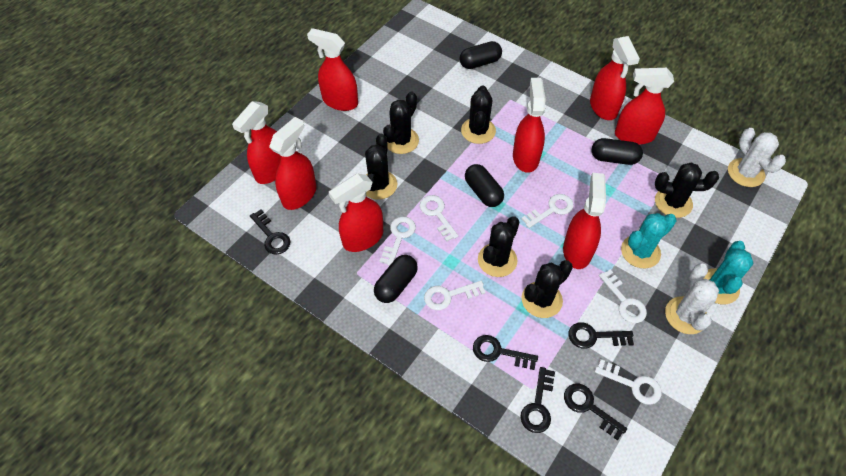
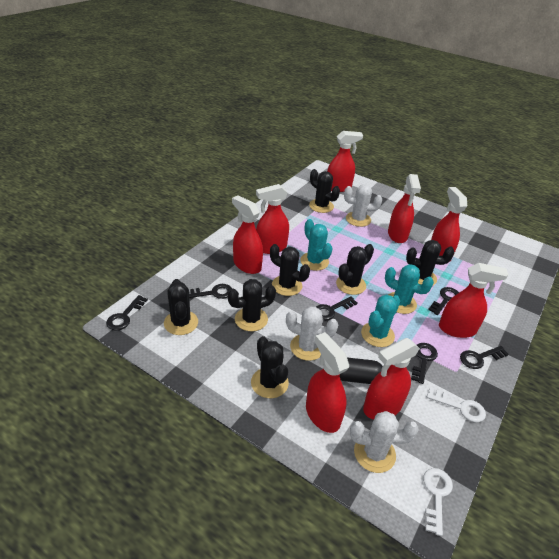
black cactus: 6 -> 7
black capsule: 4 -> 1
black key: 5 -> 6
turquoise cactus: 2 -> 3
white cactus: 2 -> 3
white key: 6 -> 2

